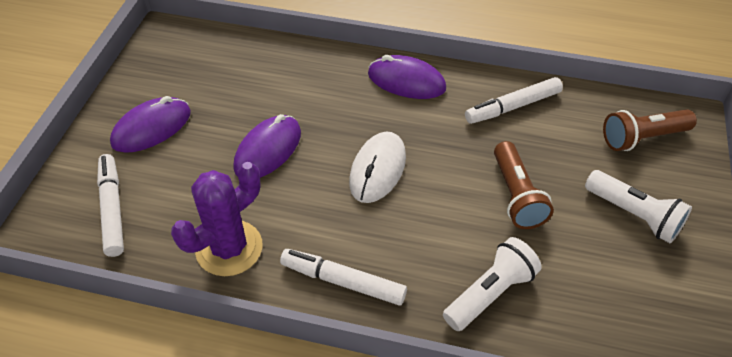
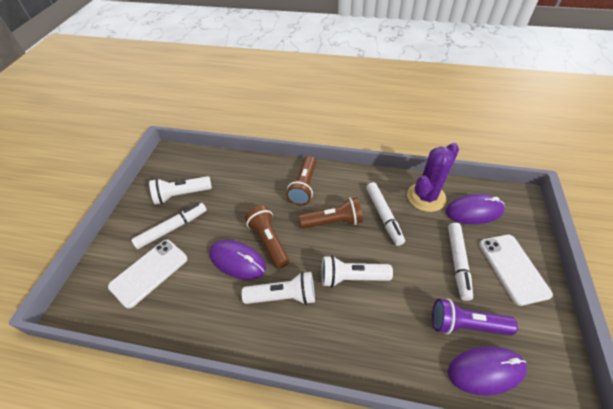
brown flashlight: 2 -> 3
purple flashlight: 0 -> 1
white flashlight: 2 -> 3
white mouse: 1 -> 0
white phone: 0 -> 2

